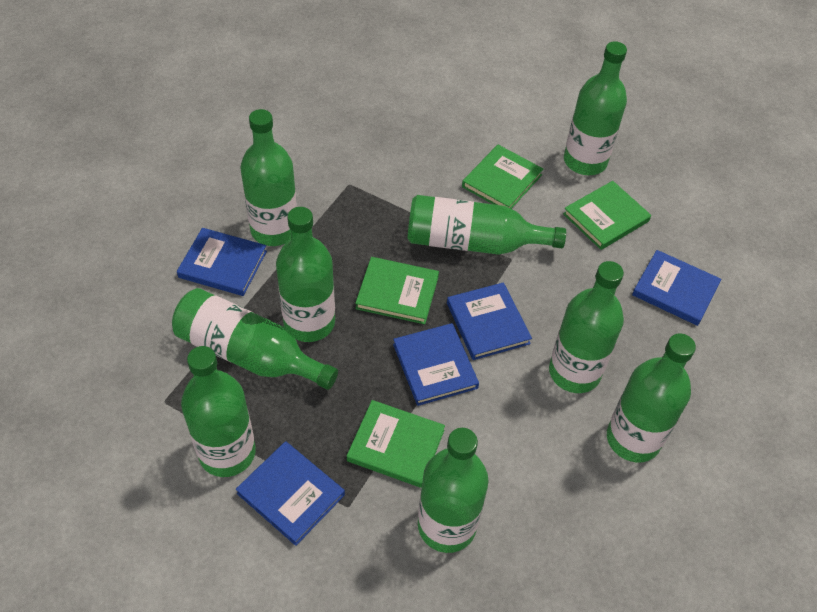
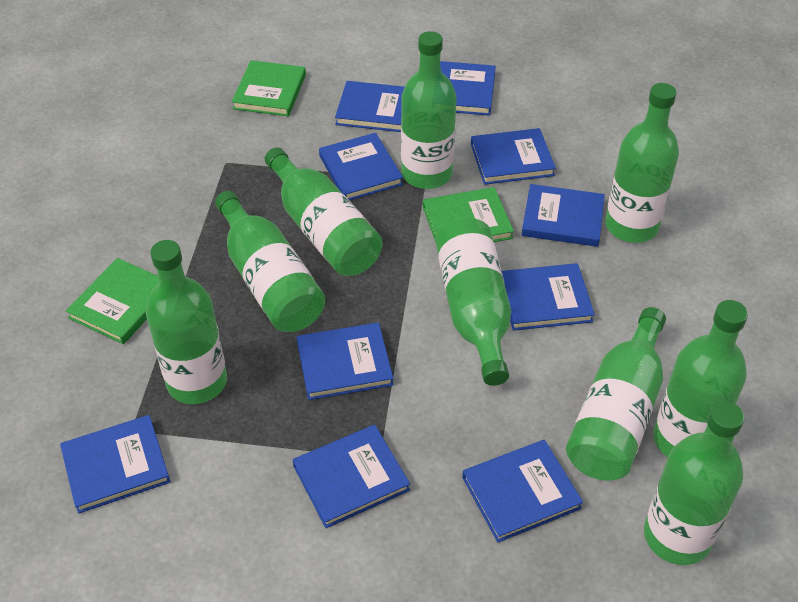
blue book: 5 -> 10
green book: 4 -> 3

